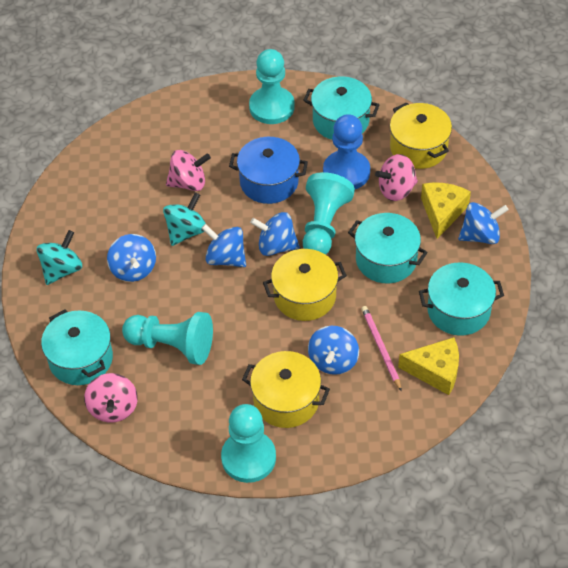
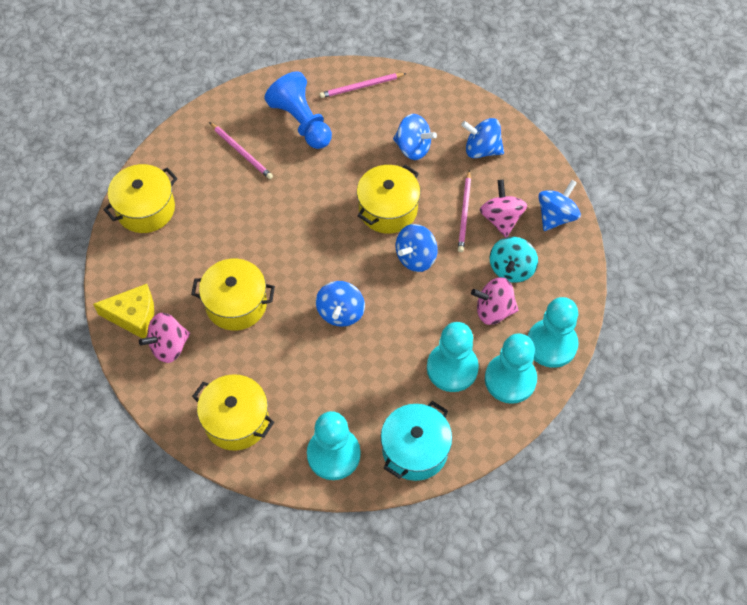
blue pot: 1 -> 0
pink pencil: 1 -> 3
turquoise pot: 4 -> 1
turquoise spinning top: 2 -> 1
yellow cheese: 2 -> 1
yellow pot: 3 -> 4

